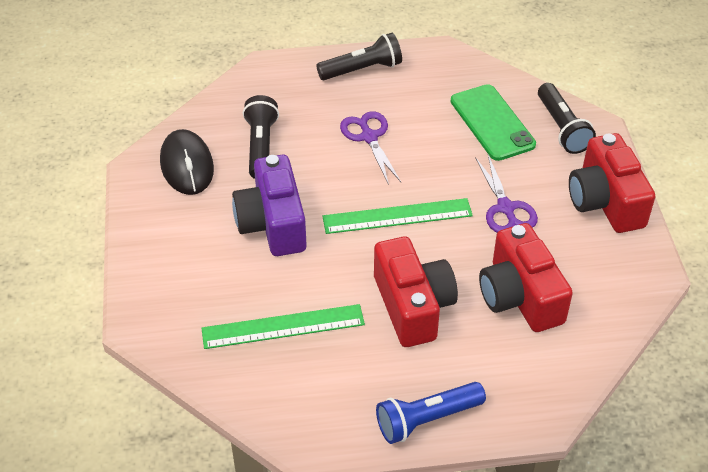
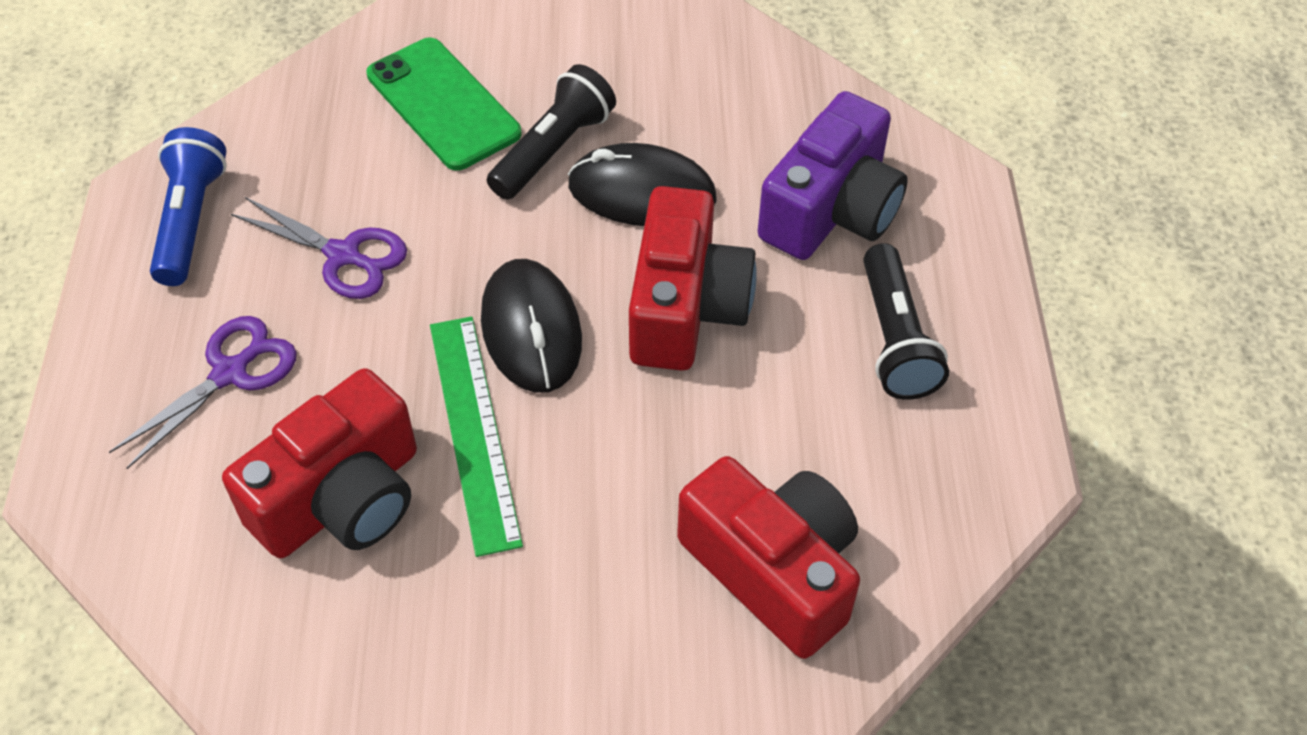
black flashlight: 3 -> 2
black mouse: 1 -> 2
green ruler: 2 -> 1

